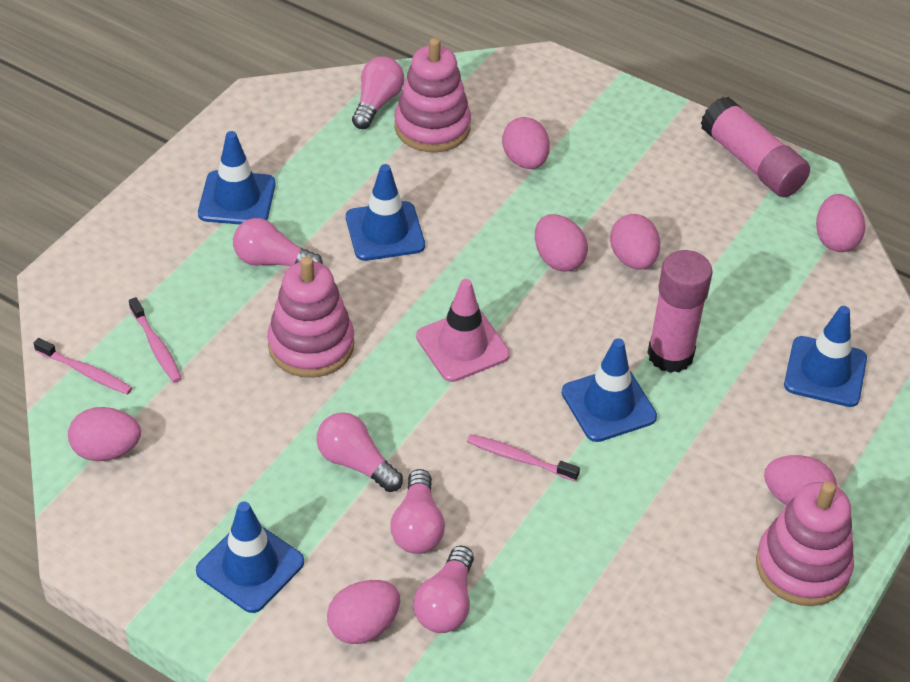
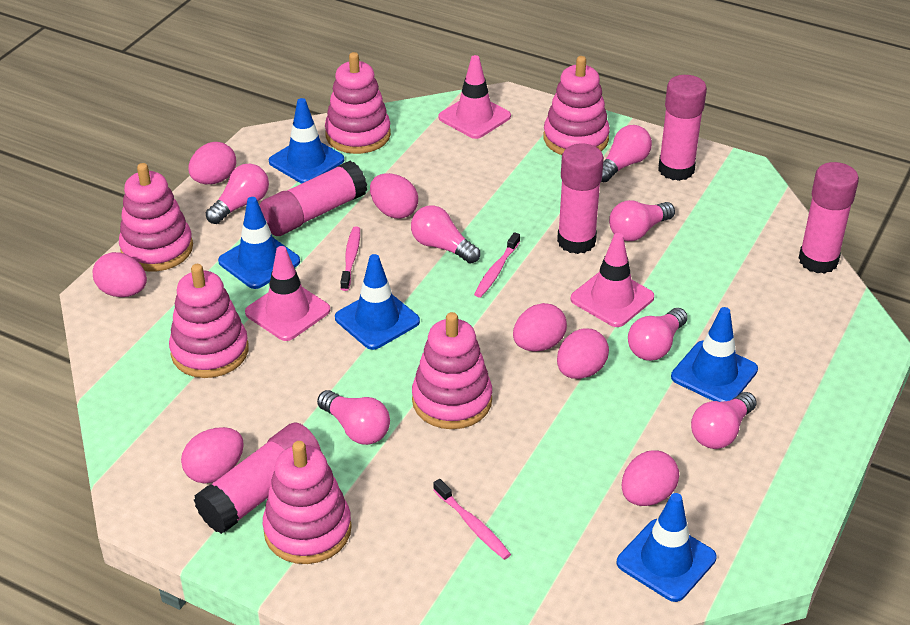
pink glue stick: 2 -> 5
pink light bulb: 5 -> 7
pink stacking toy: 3 -> 6
pink traffic cone: 1 -> 3

